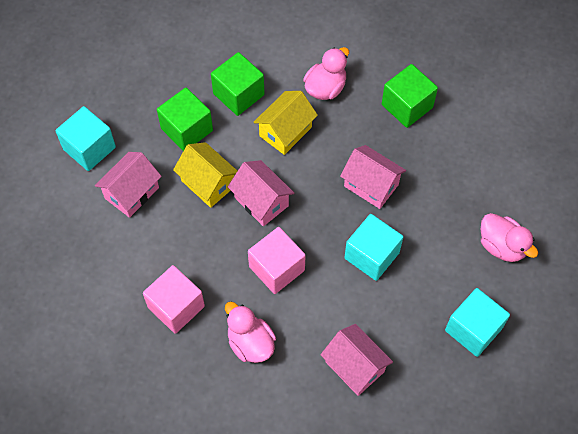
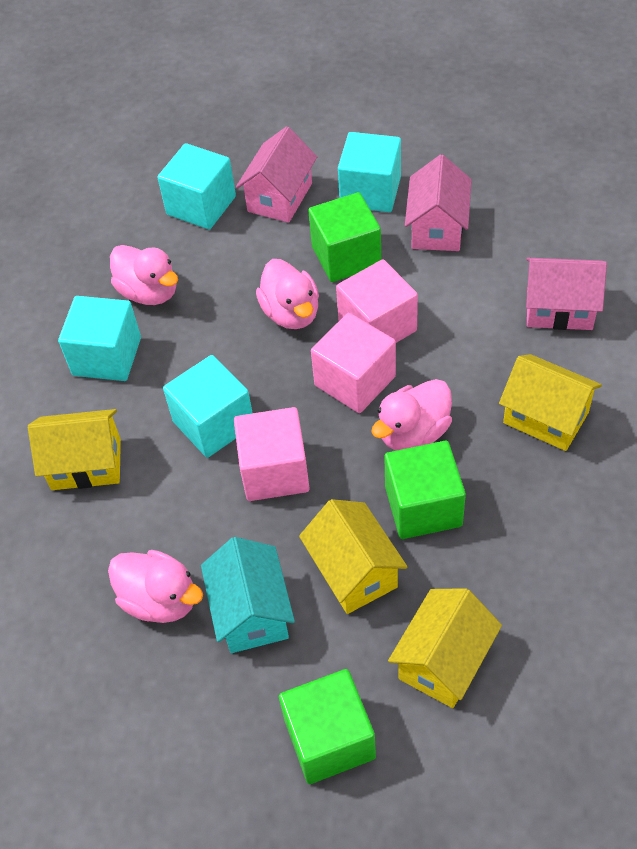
pink cube: 2 -> 3
pink duck: 3 -> 4
pink house: 4 -> 3
turquoise cube: 3 -> 4
turquoise house: 0 -> 1
yellow house: 2 -> 4

